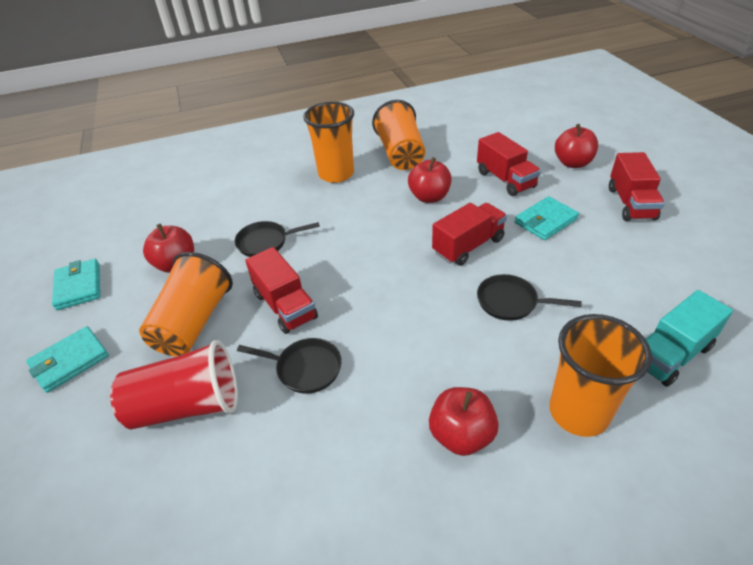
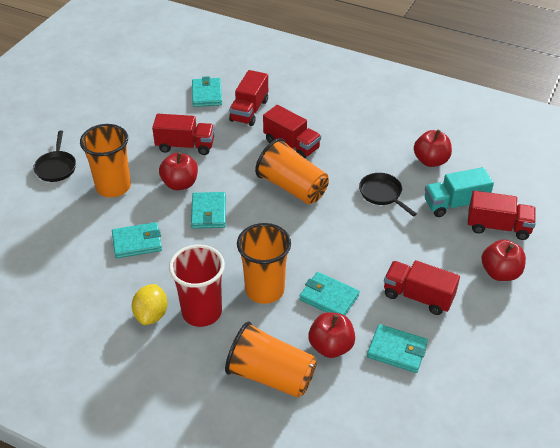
black pan: 3 -> 2
red truck: 4 -> 5
turquoise wallet: 3 -> 5
yellow lemon: 0 -> 1

